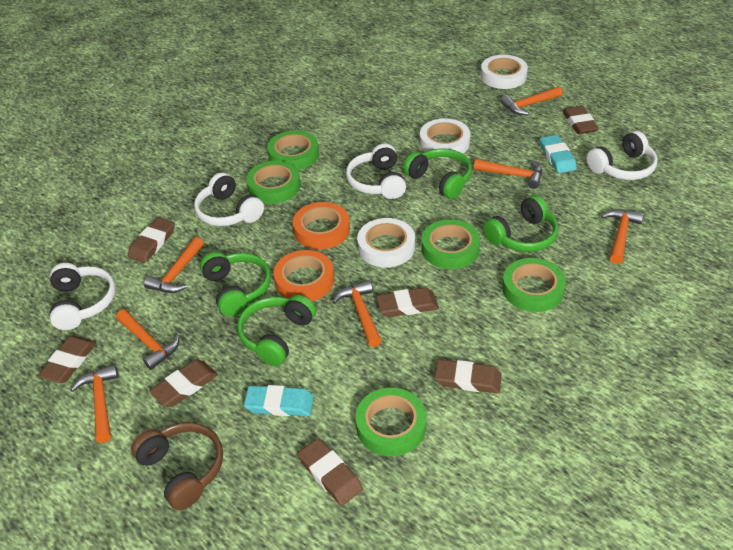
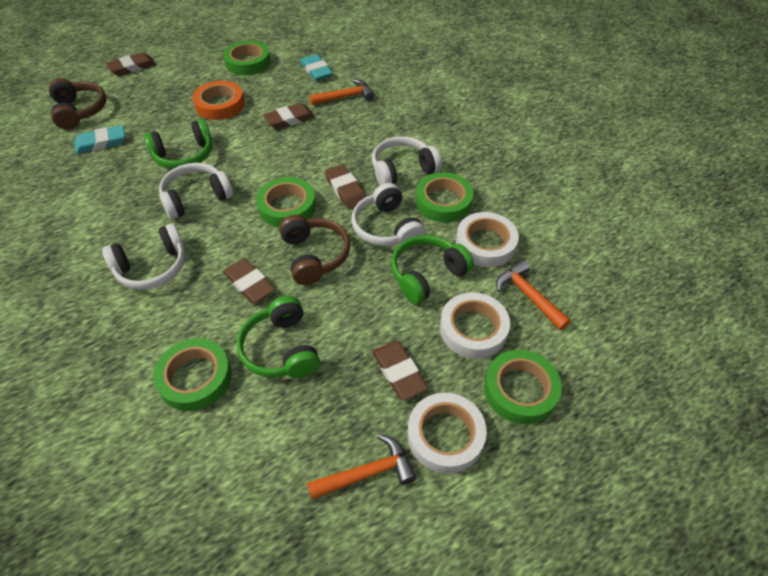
brown eraser: 7 -> 5
brown headphones: 1 -> 2
green headphones: 4 -> 3
orange hammer: 7 -> 3
orange tape: 2 -> 1

